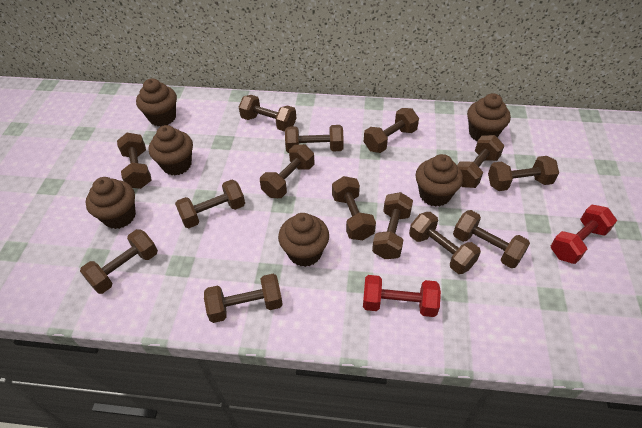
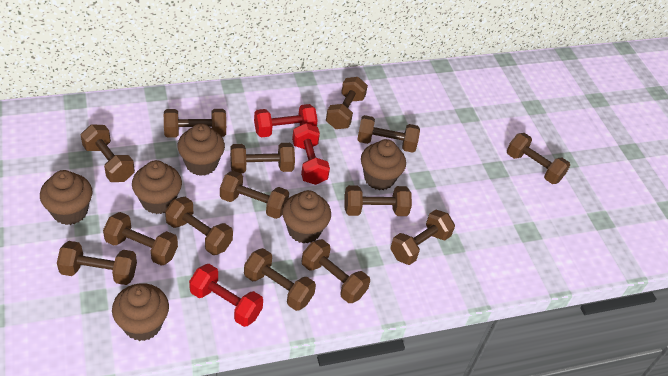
red dumbbell: 2 -> 3

